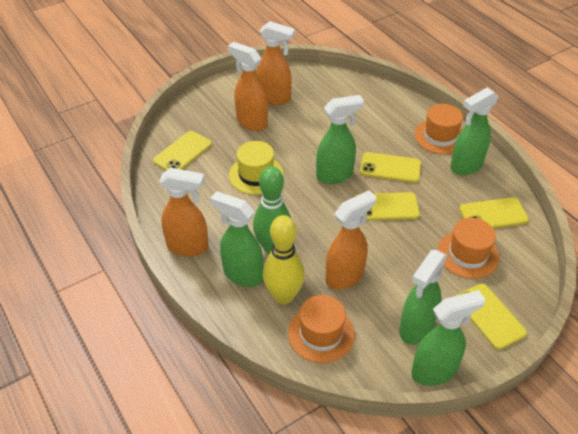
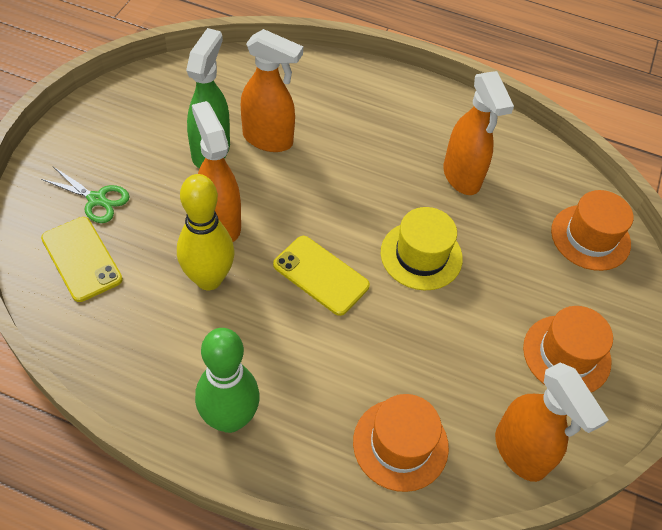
green scissors: 0 -> 1
green spray bottle: 5 -> 1
yellow phone: 5 -> 2

